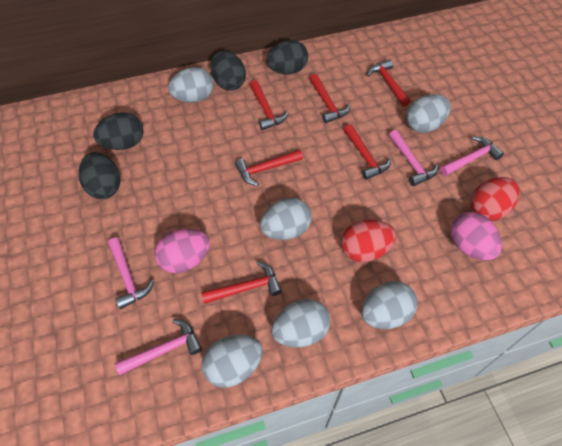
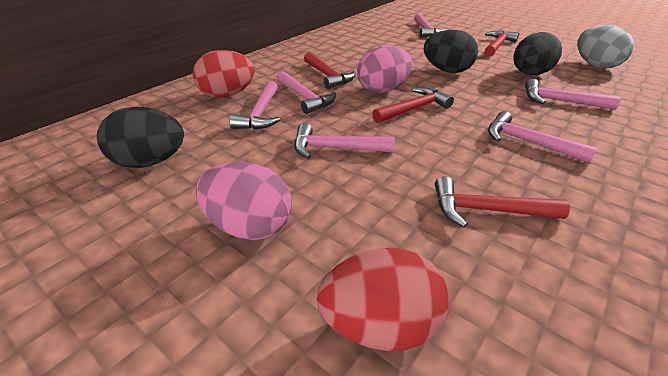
black egg: 4 -> 3
grey egg: 6 -> 1
pink hammer: 4 -> 6
red hammer: 6 -> 4

